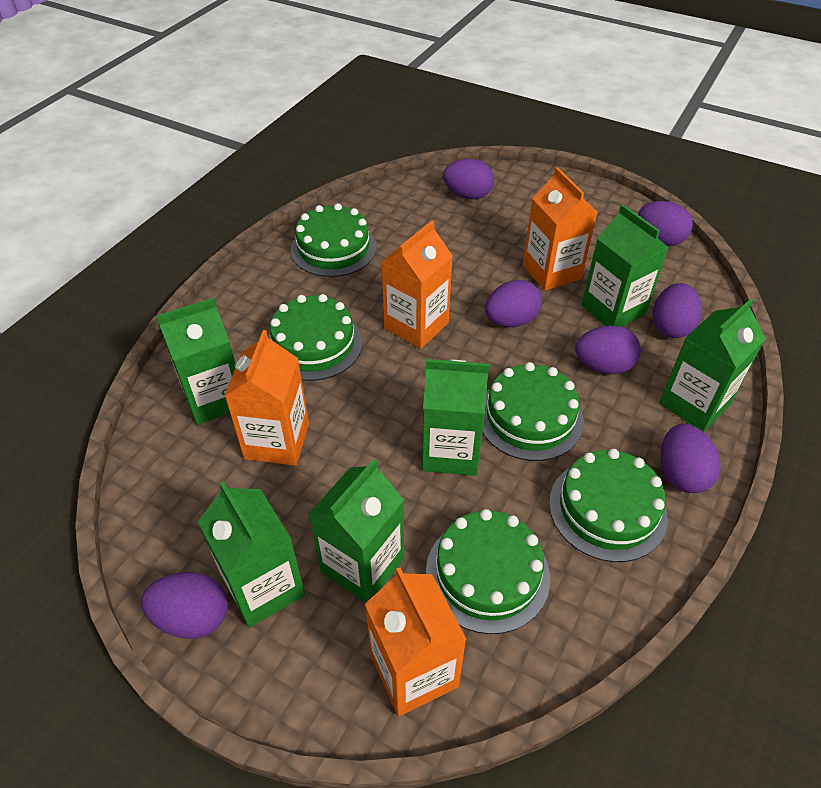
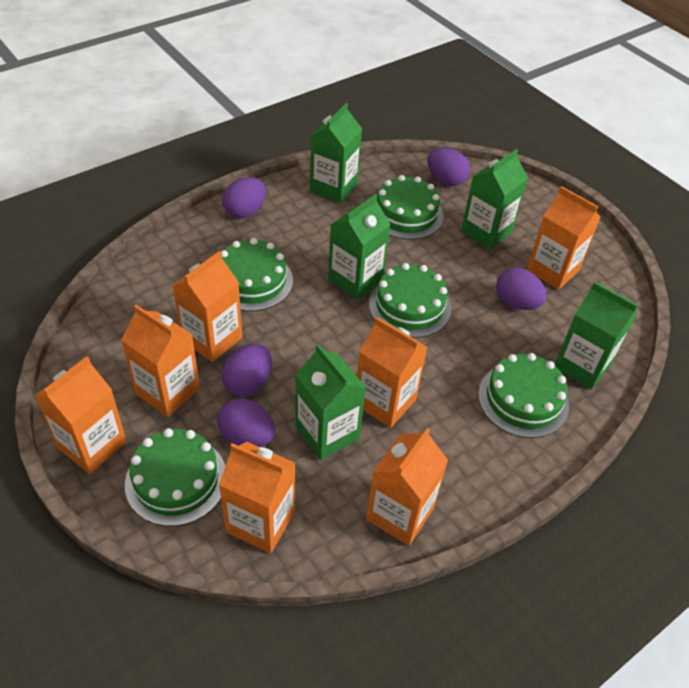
green carton: 6 -> 5
orange carton: 4 -> 7
purple egg: 7 -> 5

